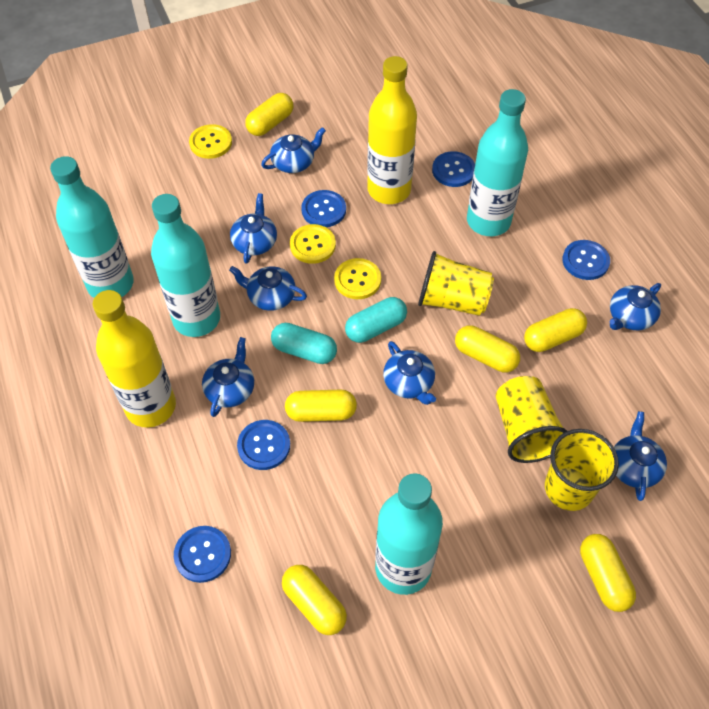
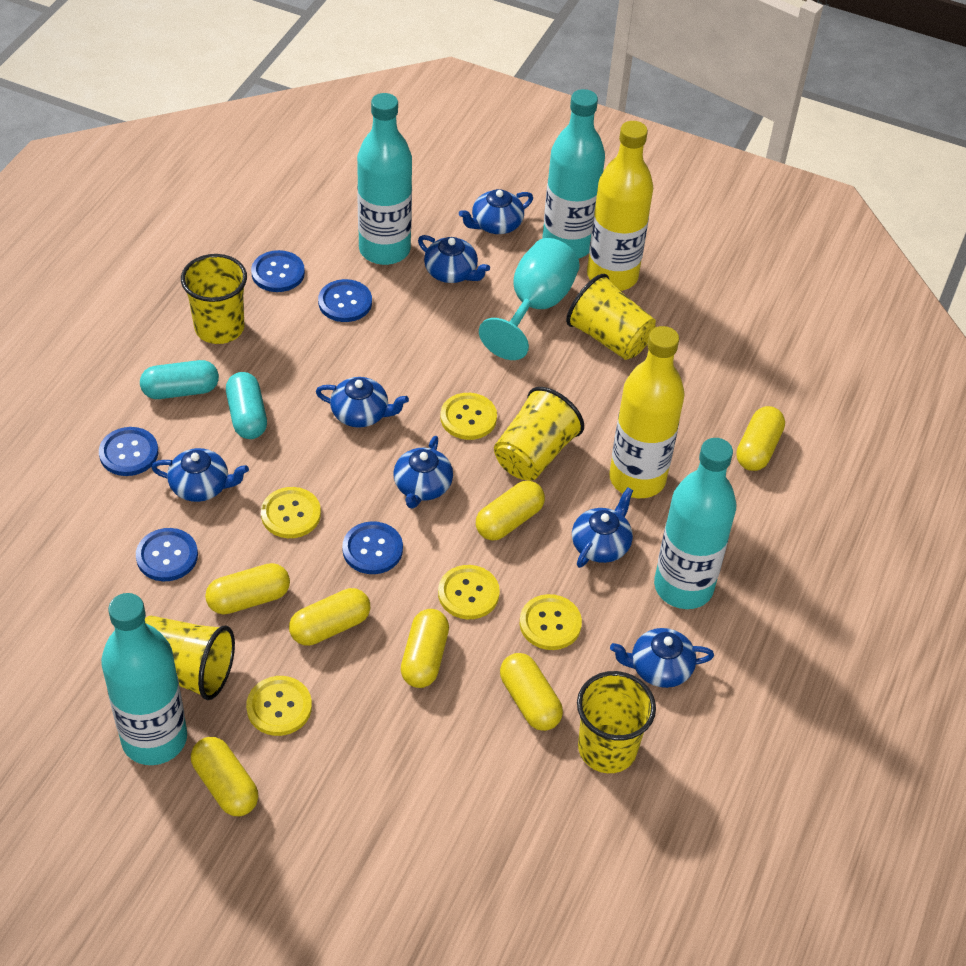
turquoise goblet: 0 -> 1
yellow button: 3 -> 5
yellow capsule: 6 -> 7
yellow cup: 3 -> 5

